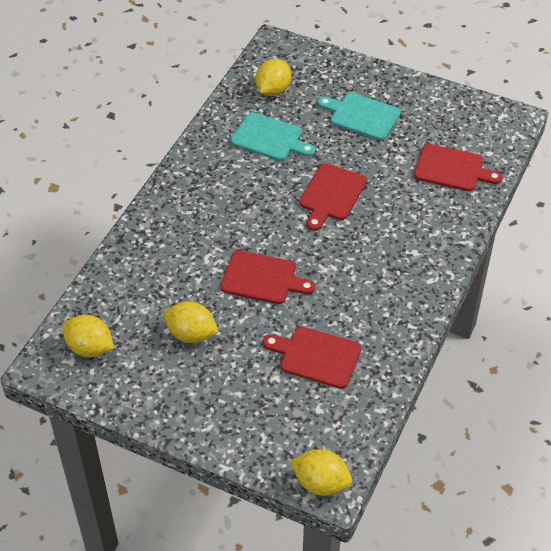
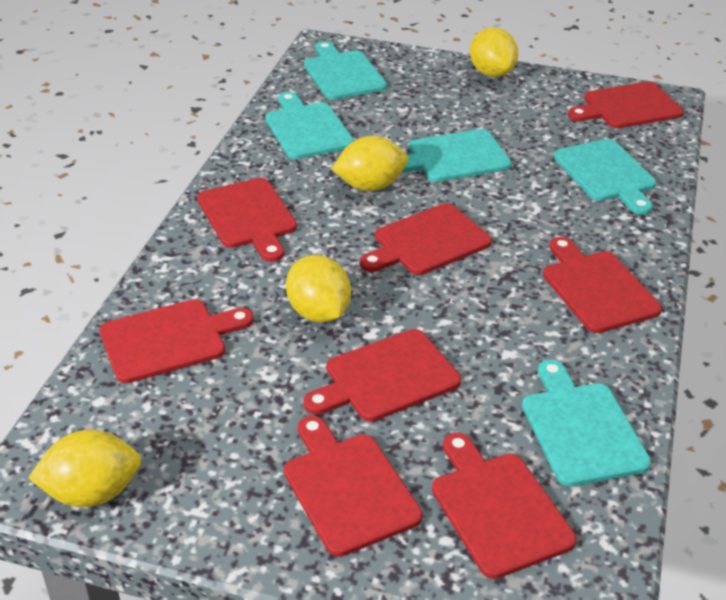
red cutting board: 4 -> 8
turquoise cutting board: 2 -> 5

